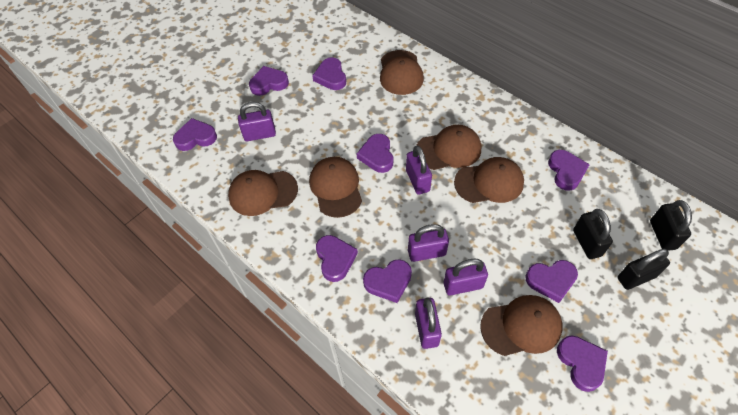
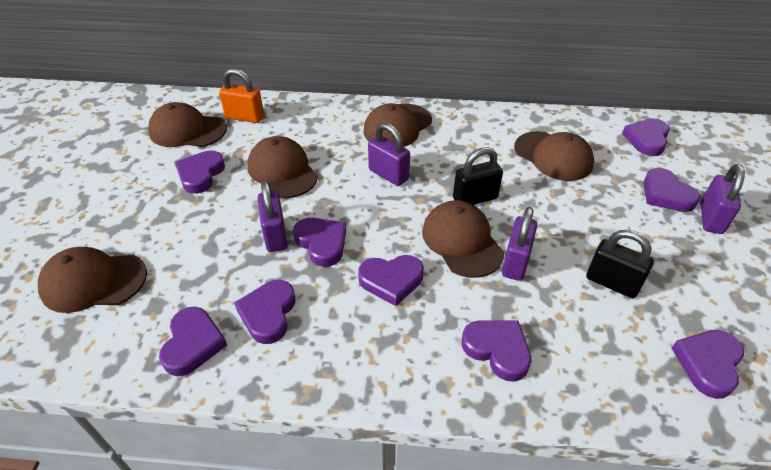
black padlock: 3 -> 2
orange padlock: 0 -> 1
purple padlock: 5 -> 4

